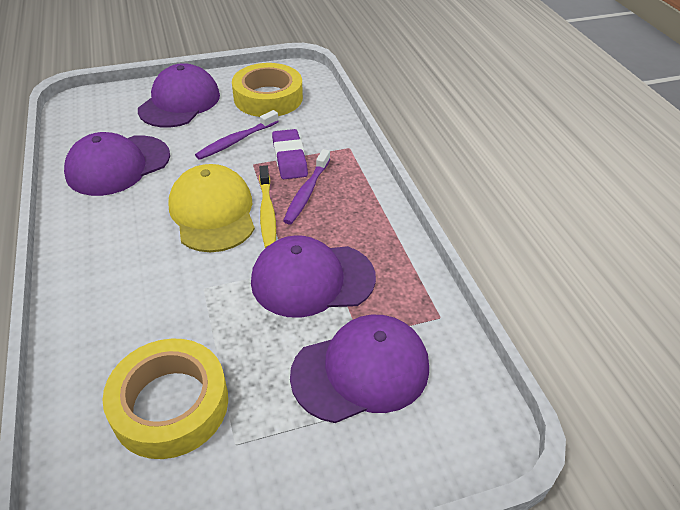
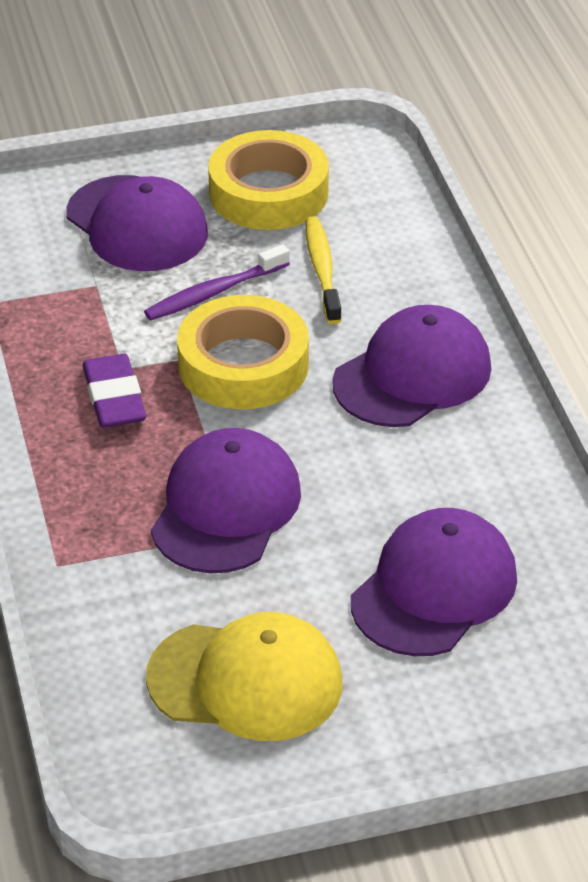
purple toothbrush: 2 -> 1

